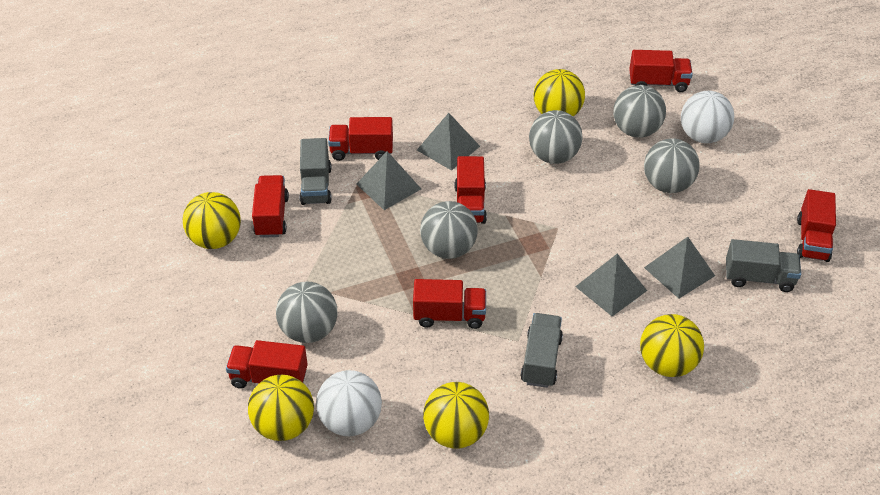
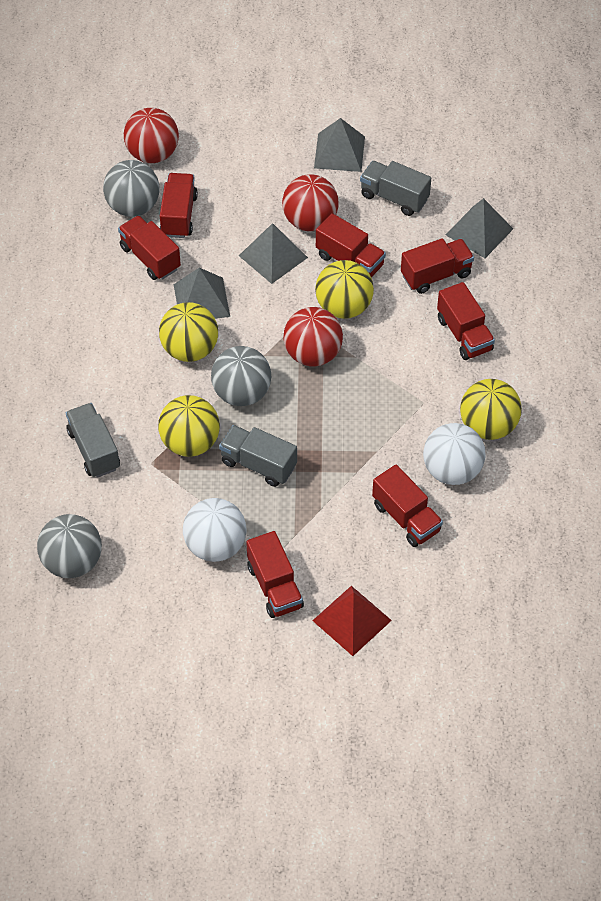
grey ball: 5 -> 3
red ball: 0 -> 3
red pyramid: 0 -> 1
yellow ball: 5 -> 4

